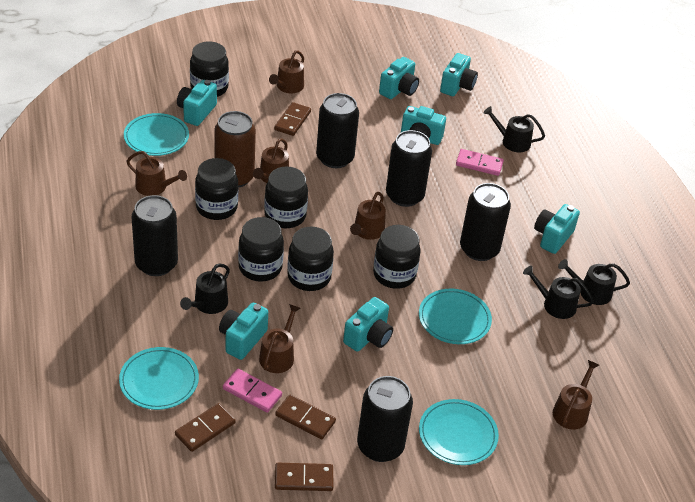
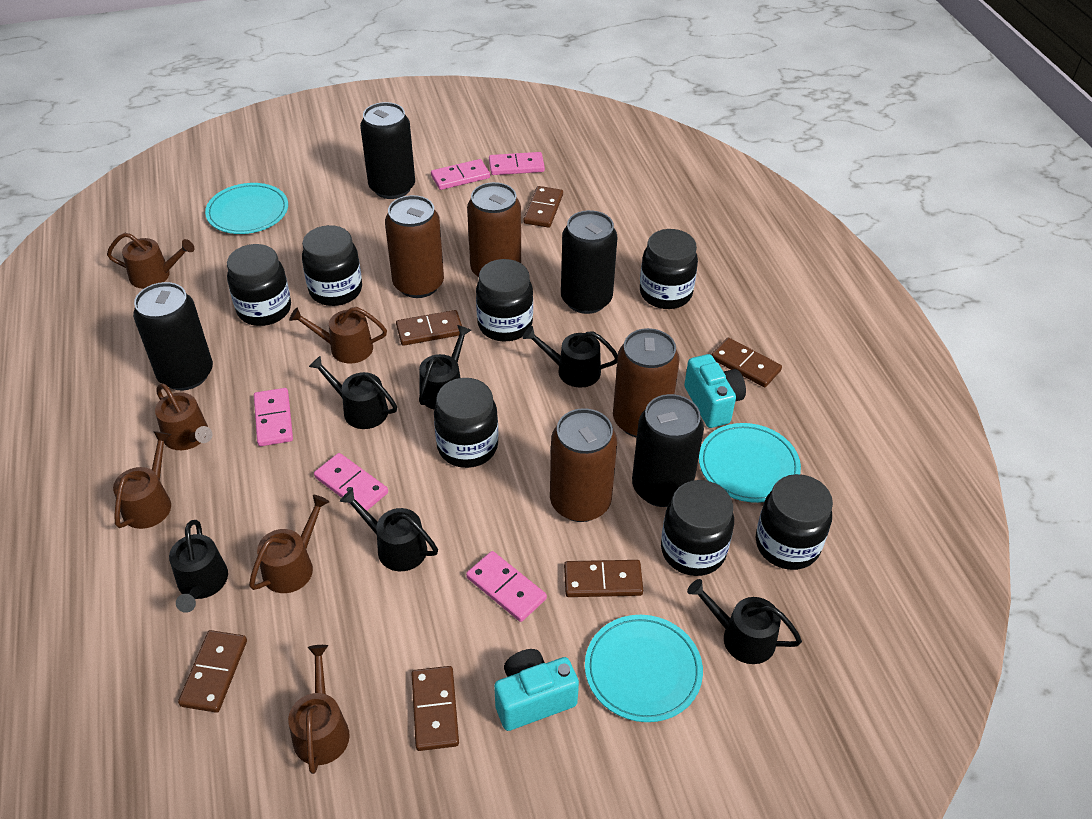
black can: 5 -> 4
black jar: 6 -> 7
black watering can: 4 -> 6
brown can: 1 -> 4
brown domino: 4 -> 6
pink domino: 2 -> 5
turquoise camera: 7 -> 2
turquoise plate: 4 -> 3

